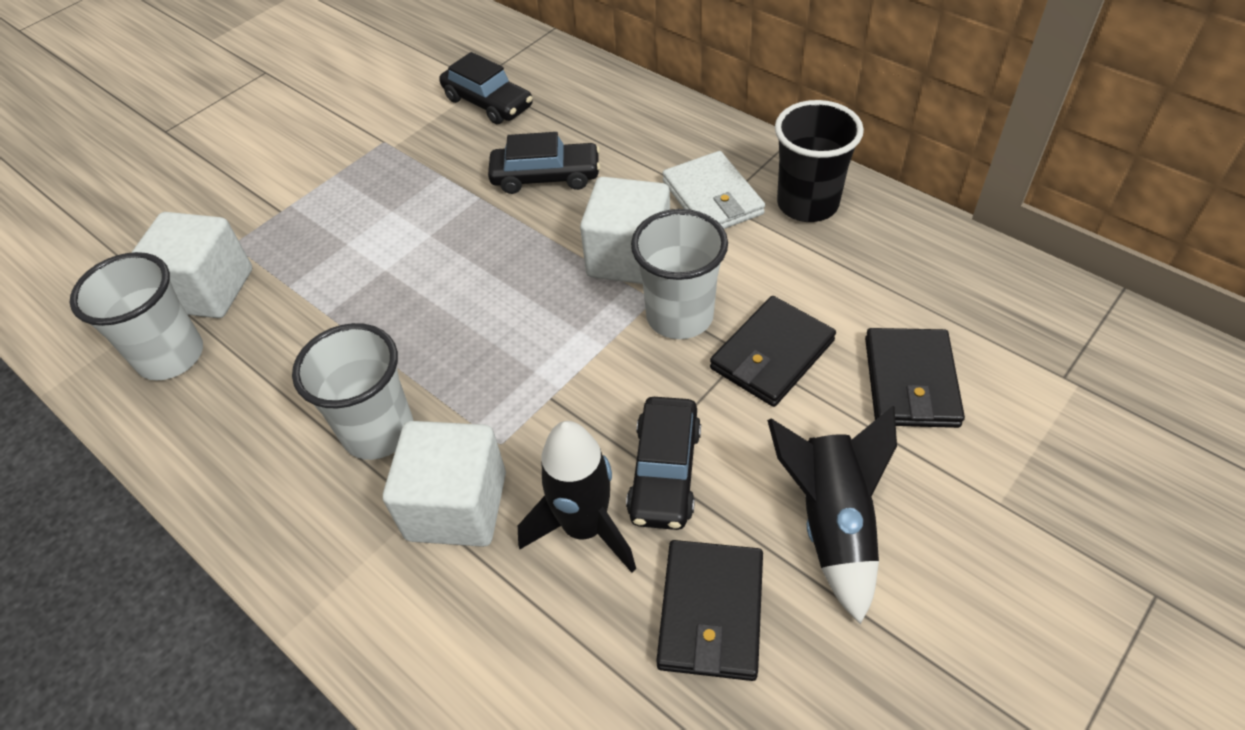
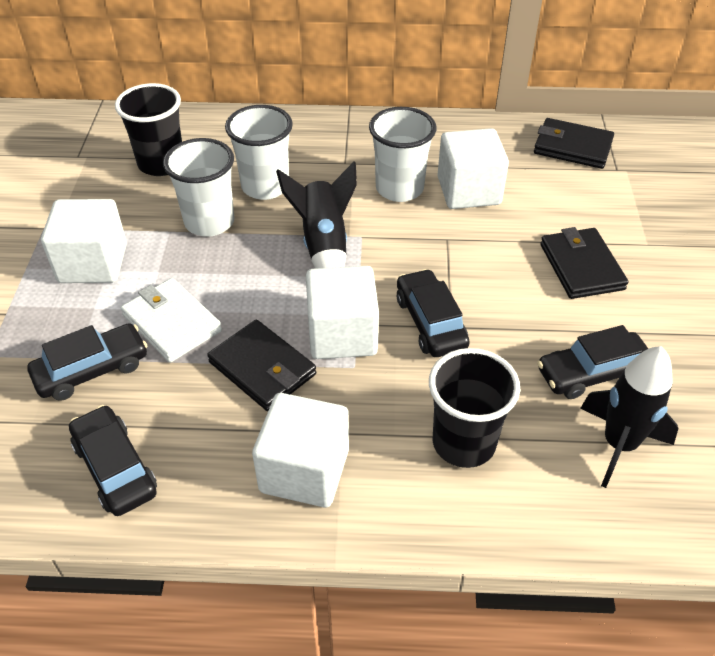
black car: 3 -> 4
black cup: 1 -> 2
white cube: 3 -> 4

